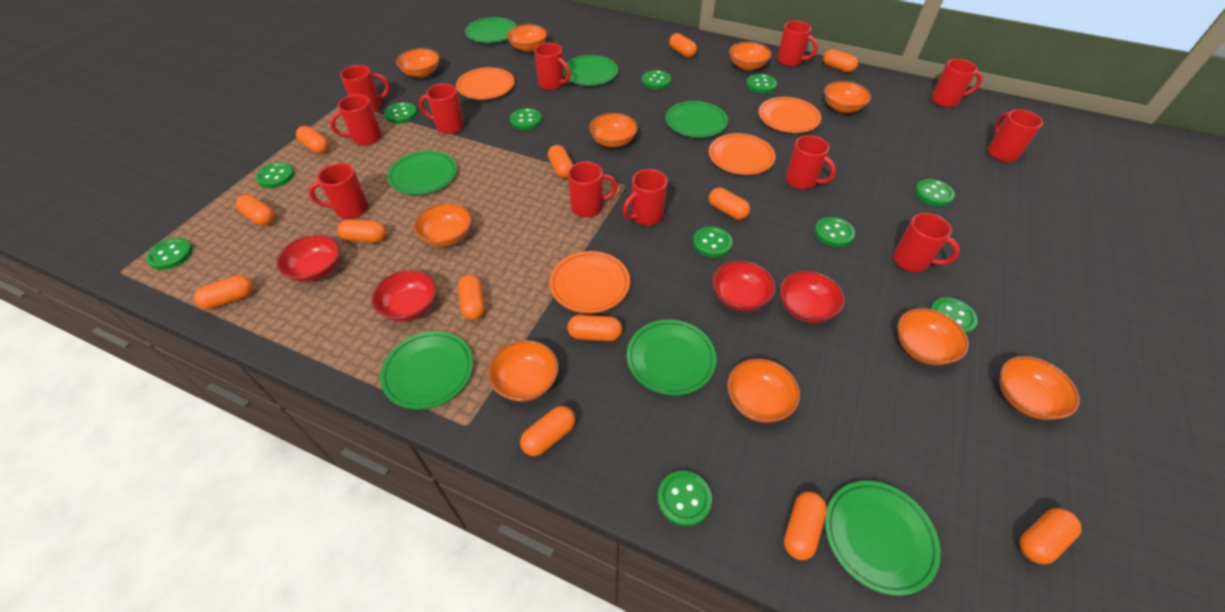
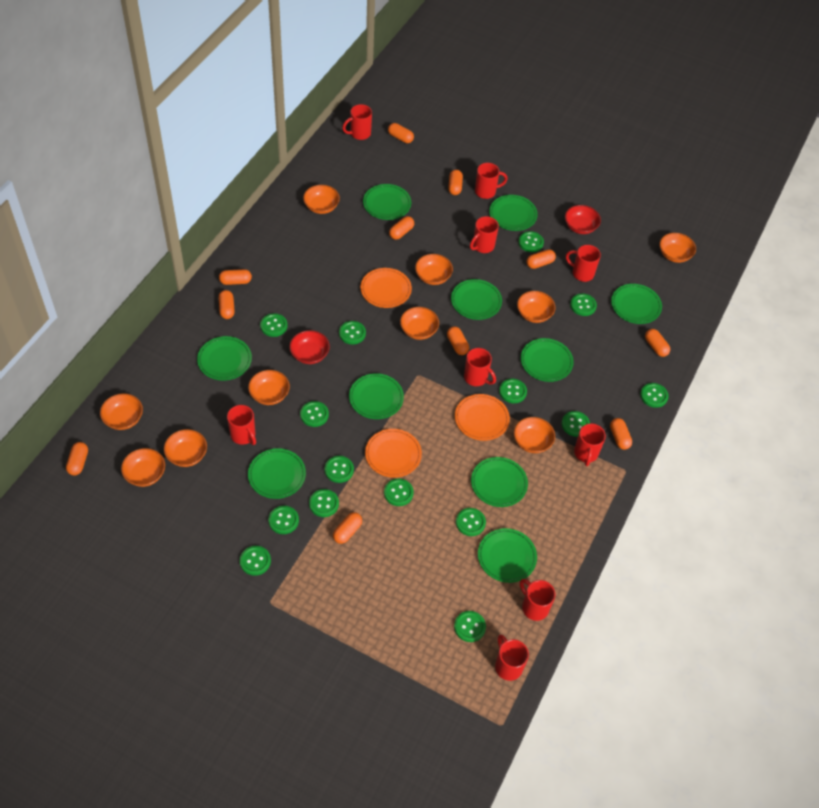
green button: 11 -> 15
green plate: 7 -> 10
orange capsule: 13 -> 11
orange plate: 4 -> 3
red bowl: 4 -> 2
red mug: 12 -> 9

